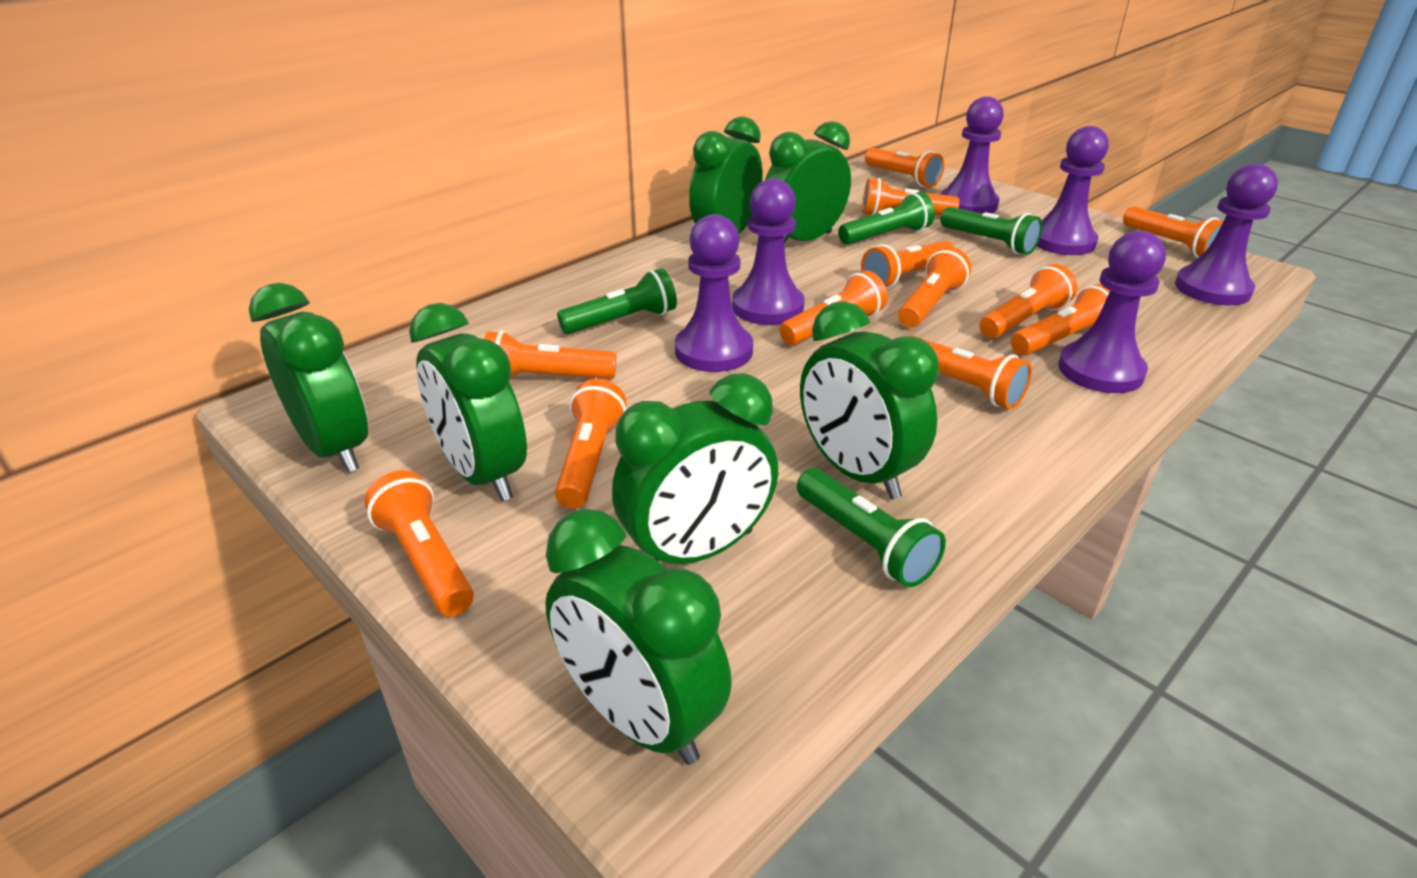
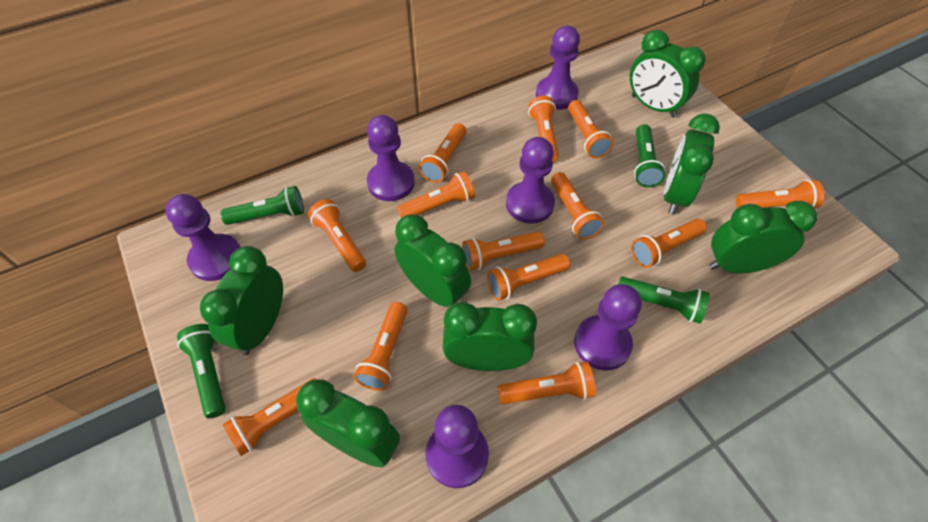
orange flashlight: 12 -> 13

